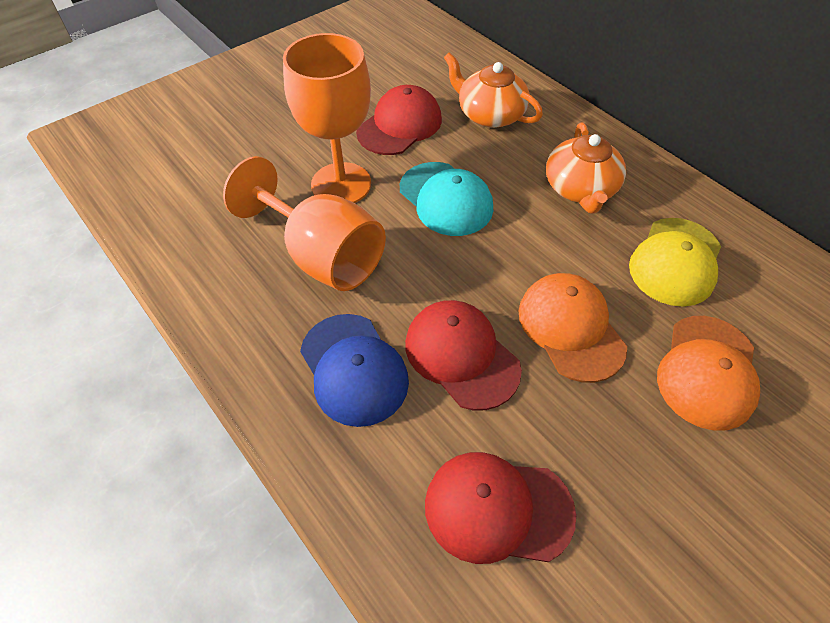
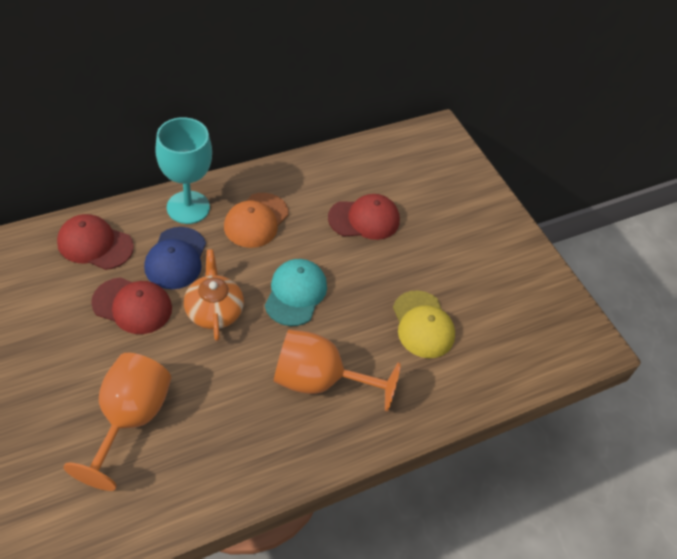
orange cap: 2 -> 1
orange teapot: 2 -> 1
turquoise goblet: 0 -> 1

